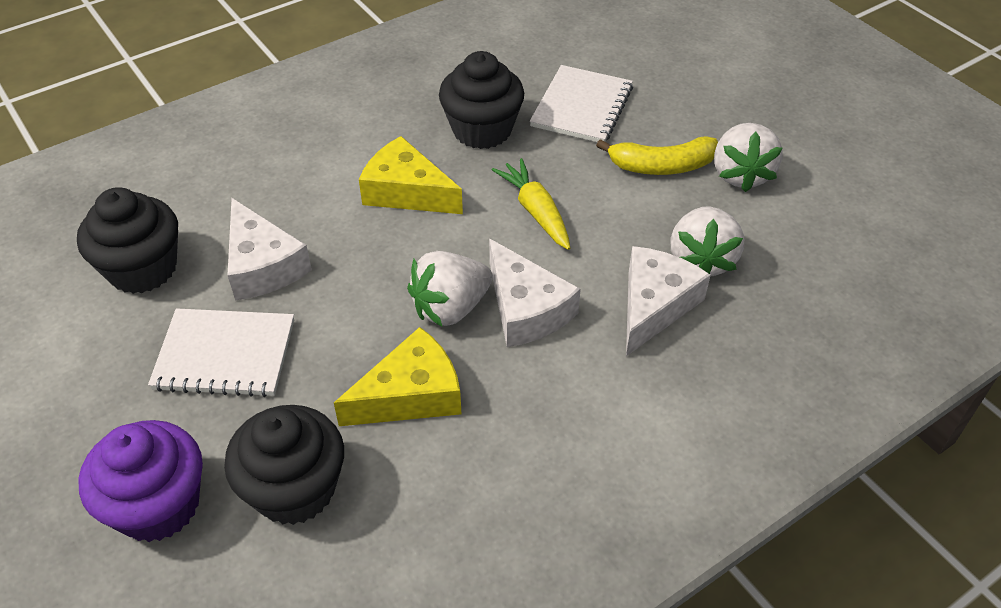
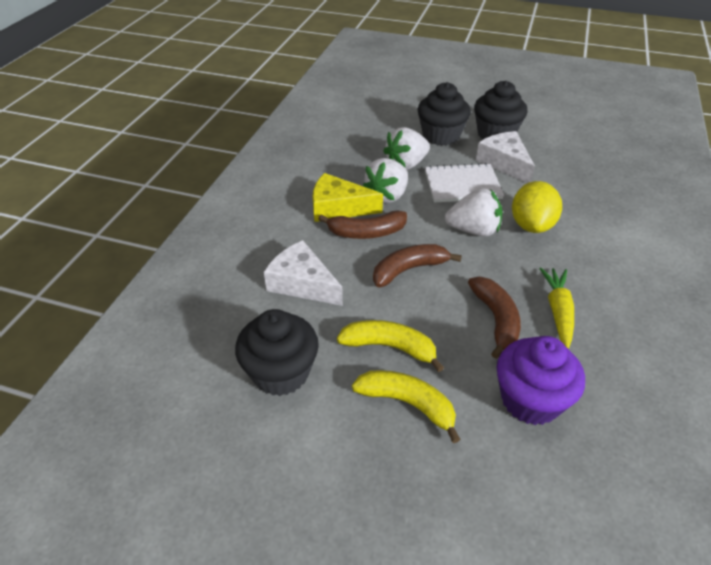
brown banana: 0 -> 3
white cheese: 3 -> 2
white notebook: 2 -> 1
yellow banana: 1 -> 2
yellow cheese: 2 -> 1
yellow lemon: 0 -> 1

